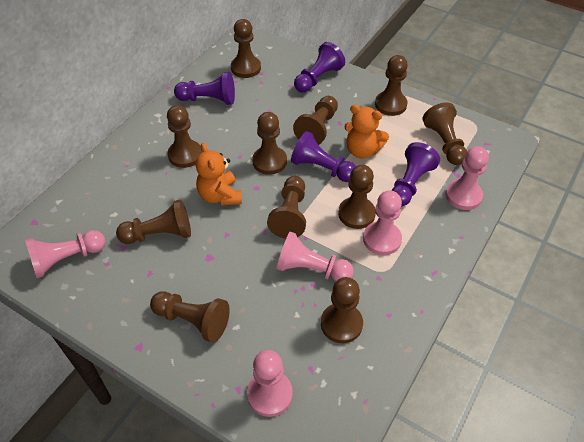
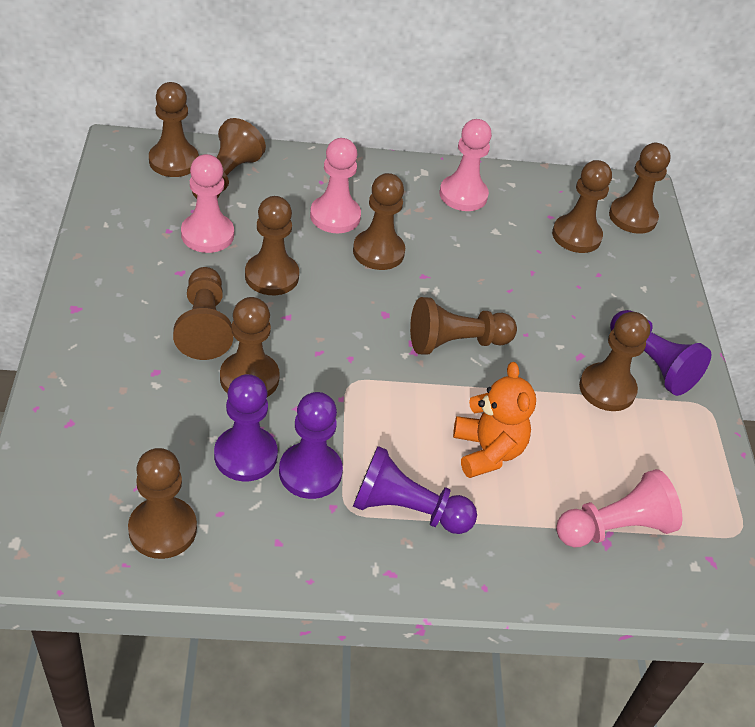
orange teddy bear: 2 -> 1
pink pawn: 5 -> 4

